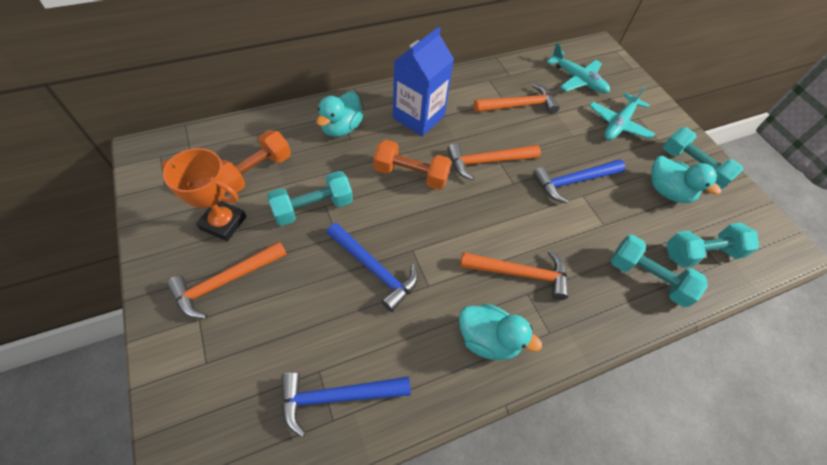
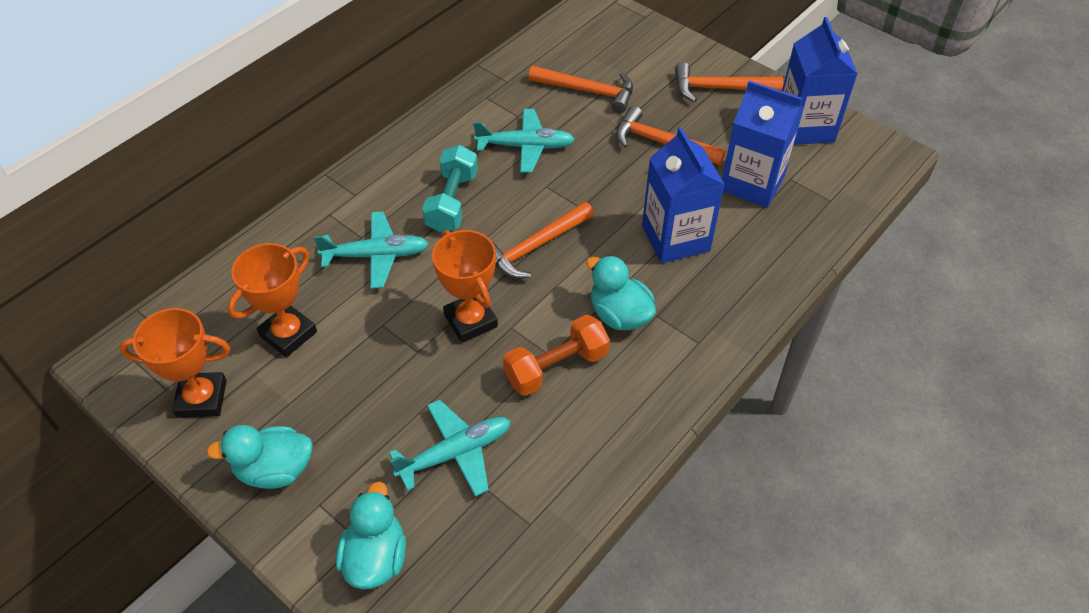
blue carton: 1 -> 3
blue hammer: 3 -> 0
orange dumbbell: 2 -> 1
orange trophy: 1 -> 3
turquoise dumbbell: 4 -> 1
turquoise plane: 2 -> 3

